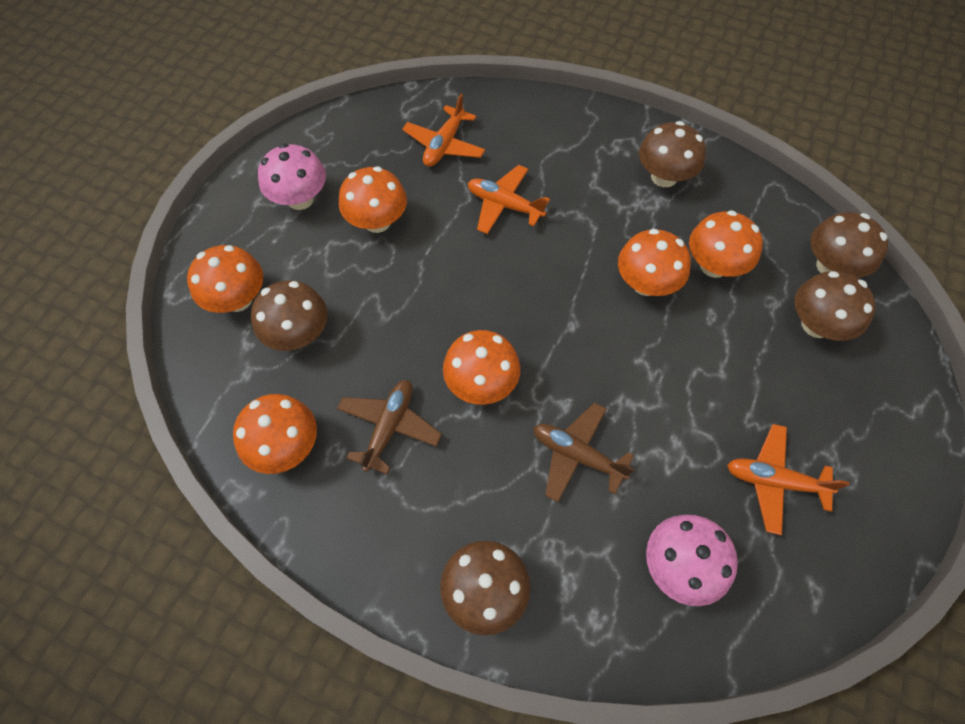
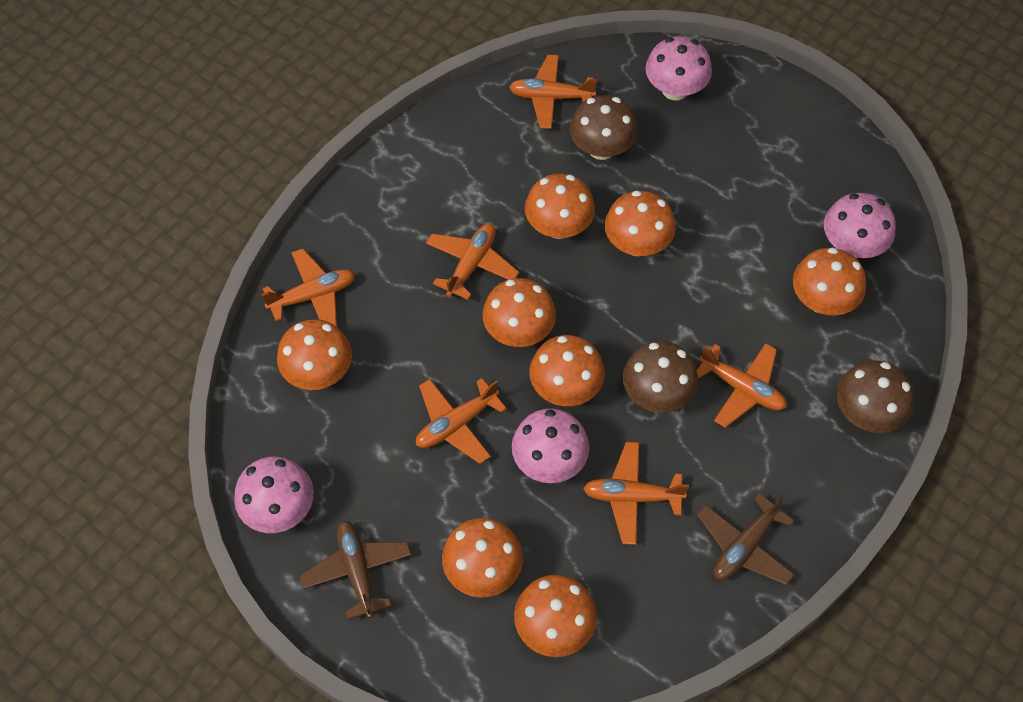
brown mushroom: 5 -> 3
orange mushroom: 6 -> 8
orange plane: 3 -> 6
pink mushroom: 2 -> 4

